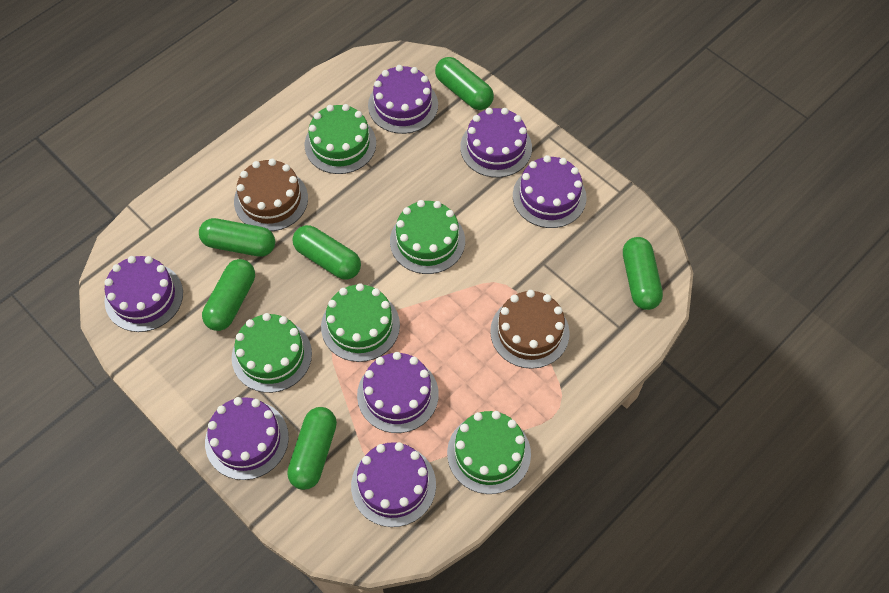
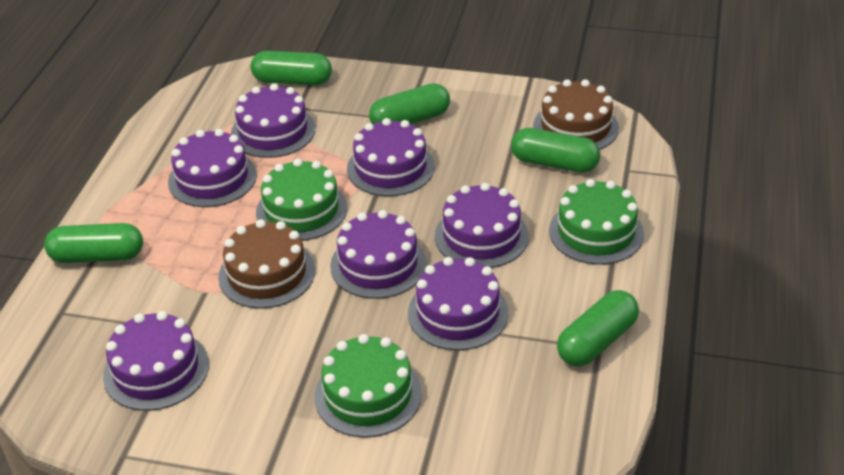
green cake: 5 -> 3
green capsule: 6 -> 5

